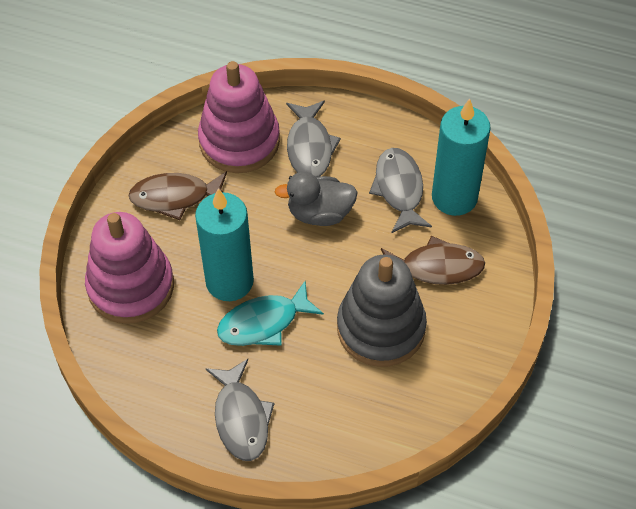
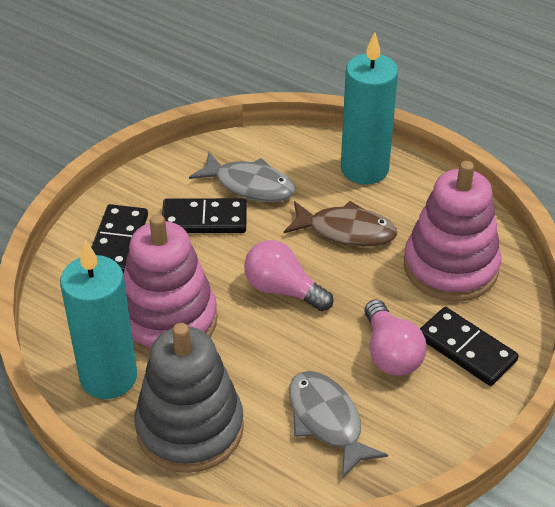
black domino: 0 -> 3
brown fish: 2 -> 1
grey duck: 1 -> 0
grey fish: 3 -> 2
pink light bulb: 0 -> 2
turquoise fish: 1 -> 0

